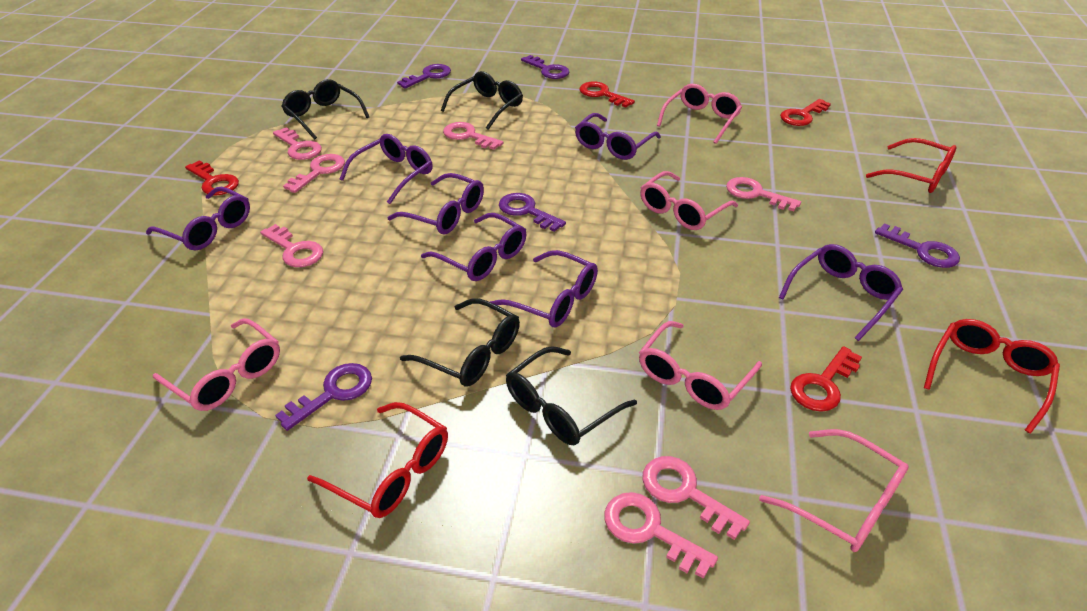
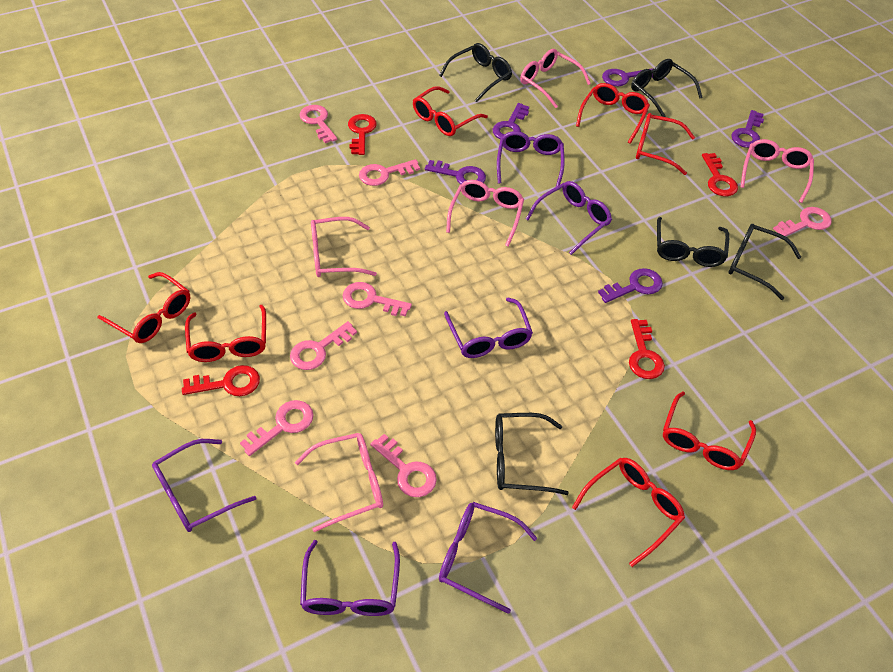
black glasses: 4 -> 5
purple glasses: 7 -> 6
red glasses: 3 -> 7

